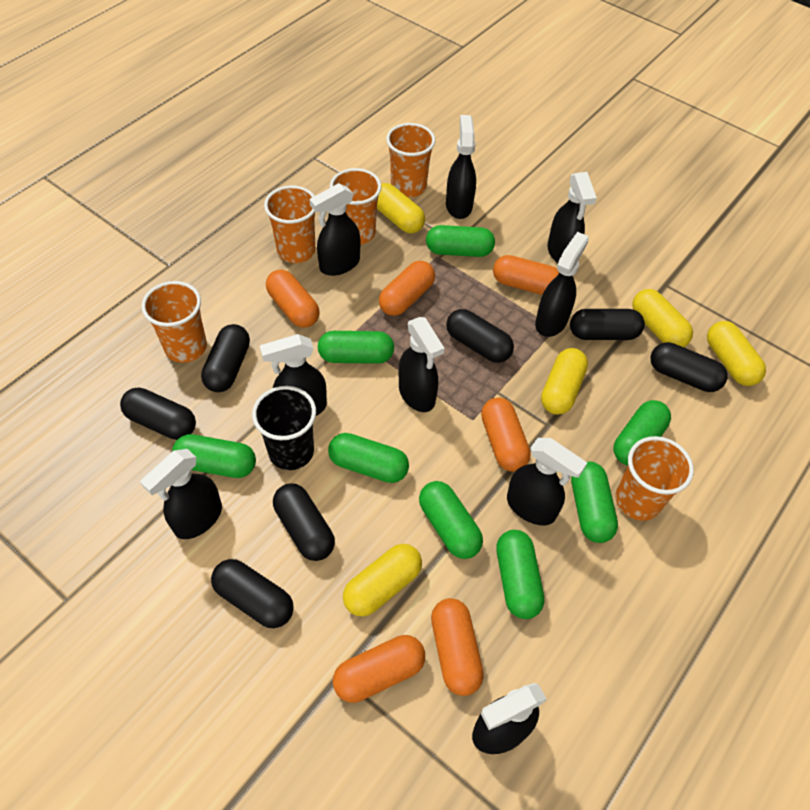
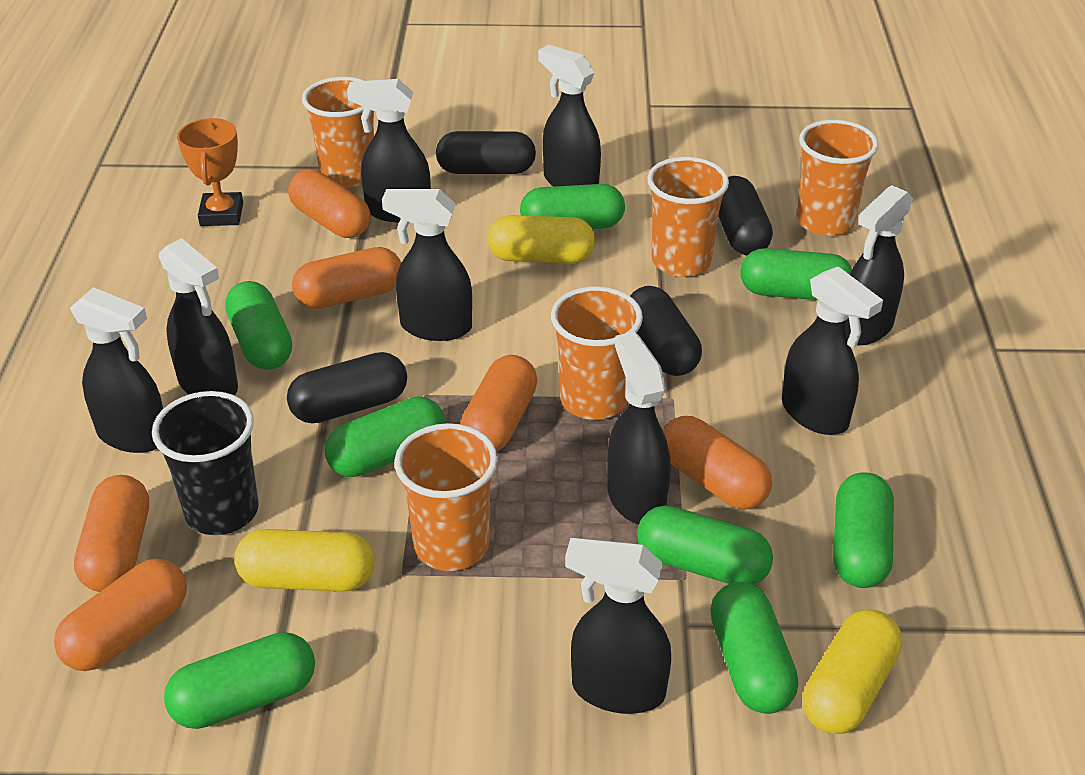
black capsule: 7 -> 4
orange trophy: 0 -> 1
yellow capsule: 5 -> 3

